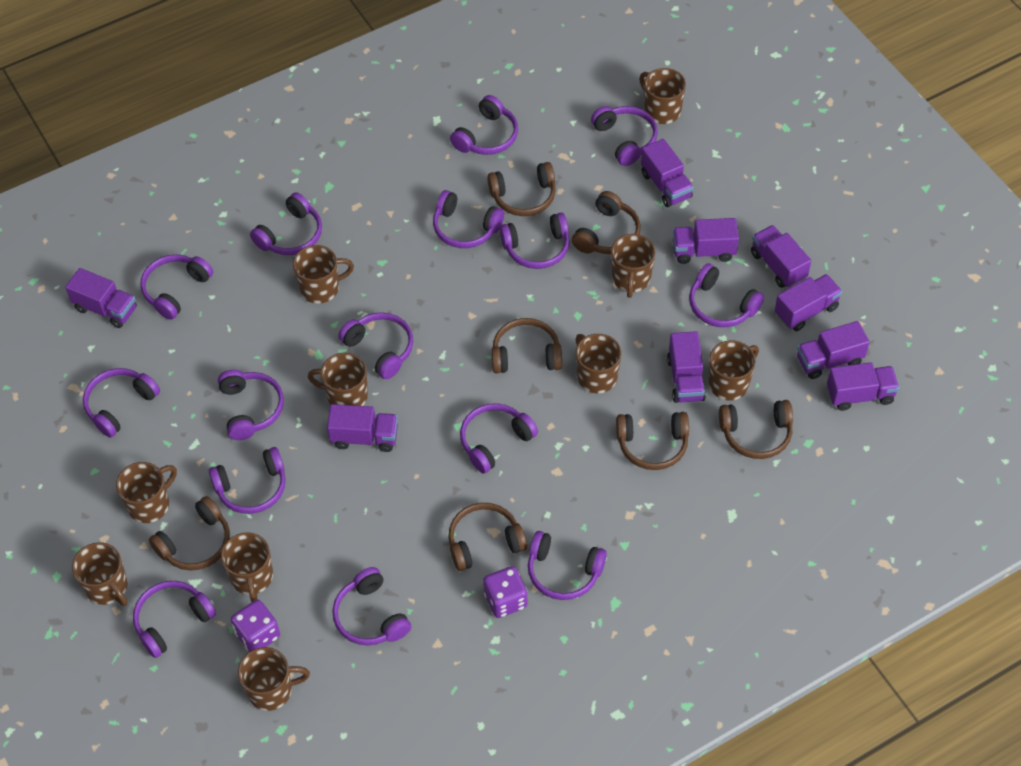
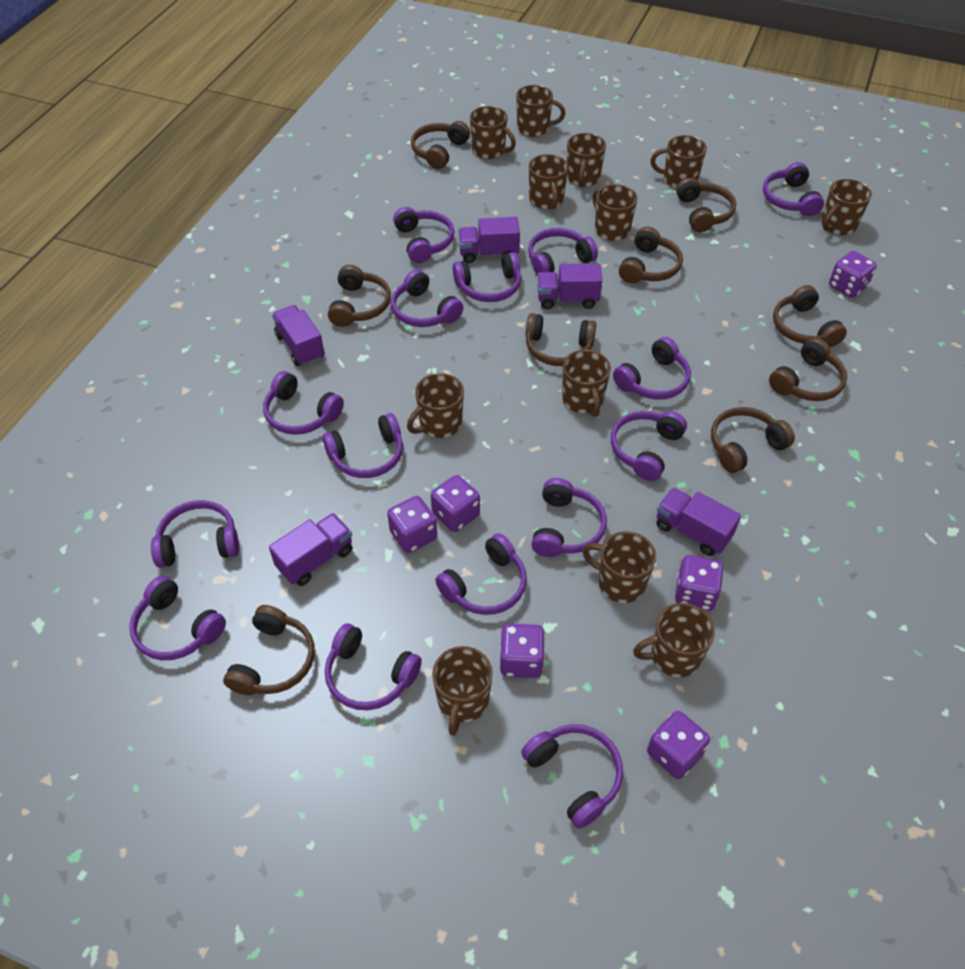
brown headphones: 7 -> 9
brown mug: 10 -> 12
purple dice: 2 -> 6
purple truck: 9 -> 5

